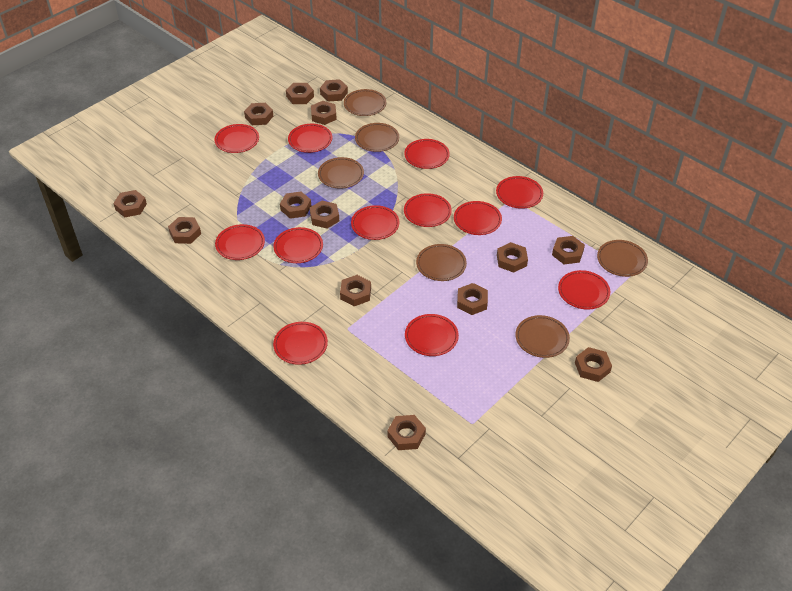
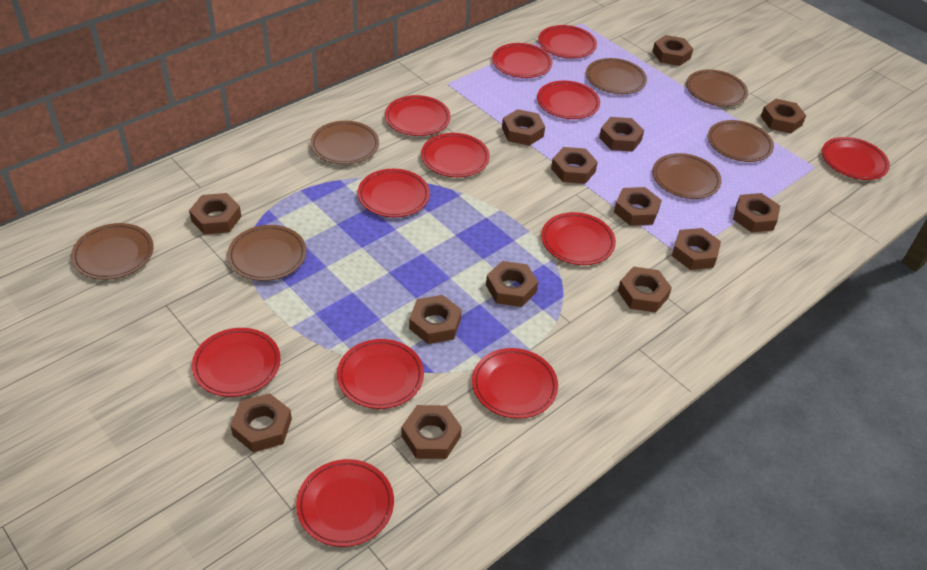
brown plate: 6 -> 7

